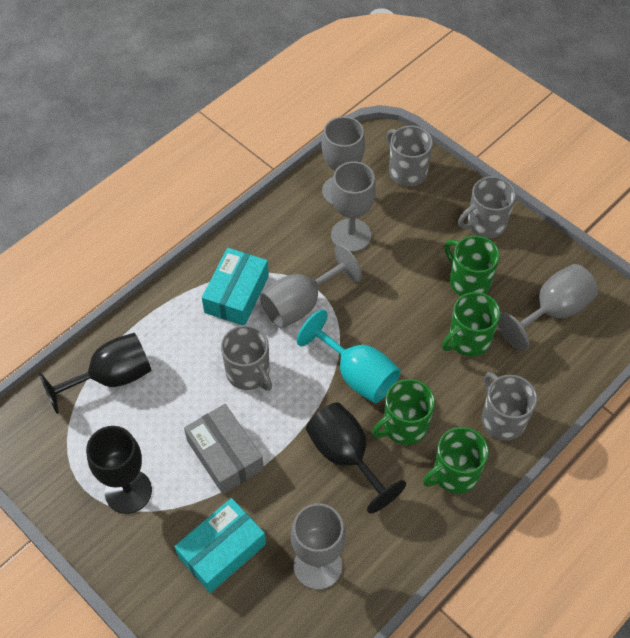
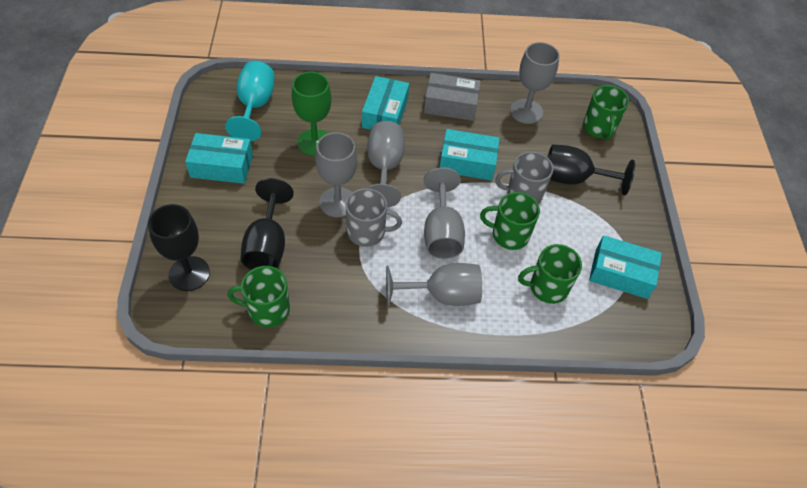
green goblet: 0 -> 1
grey mug: 4 -> 2
turquoise box: 2 -> 4

